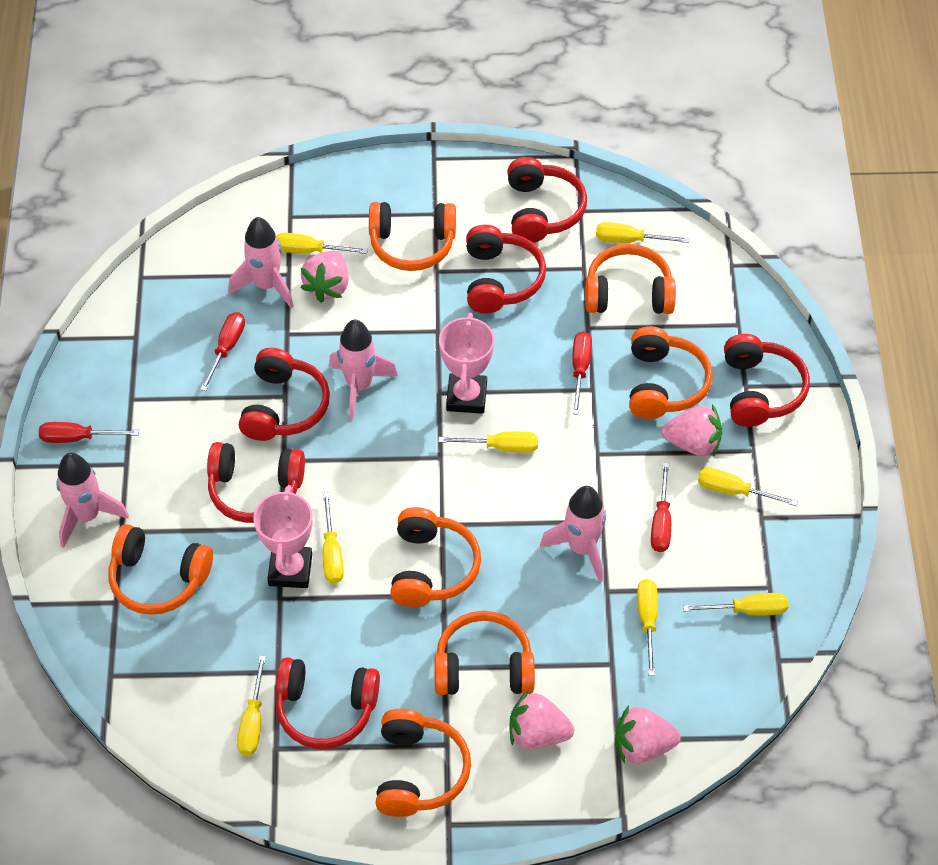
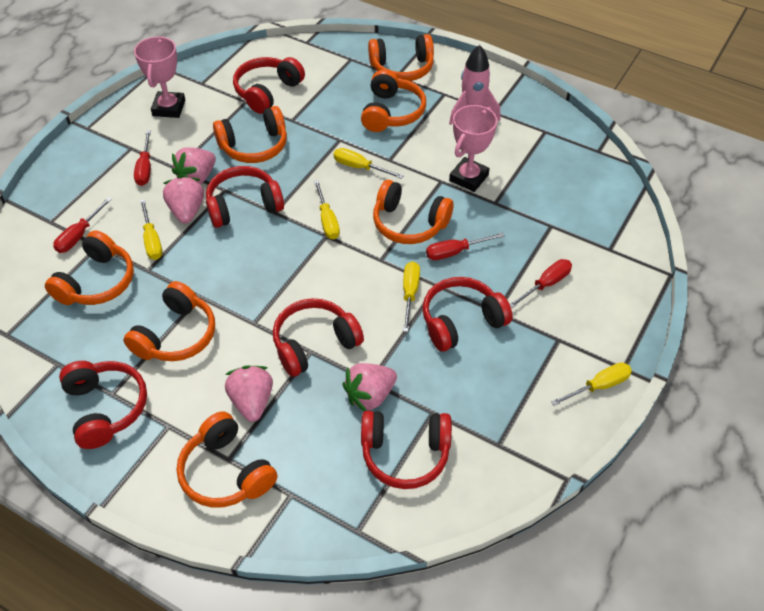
pink rocket: 4 -> 1
yellow screwdriver: 8 -> 5

